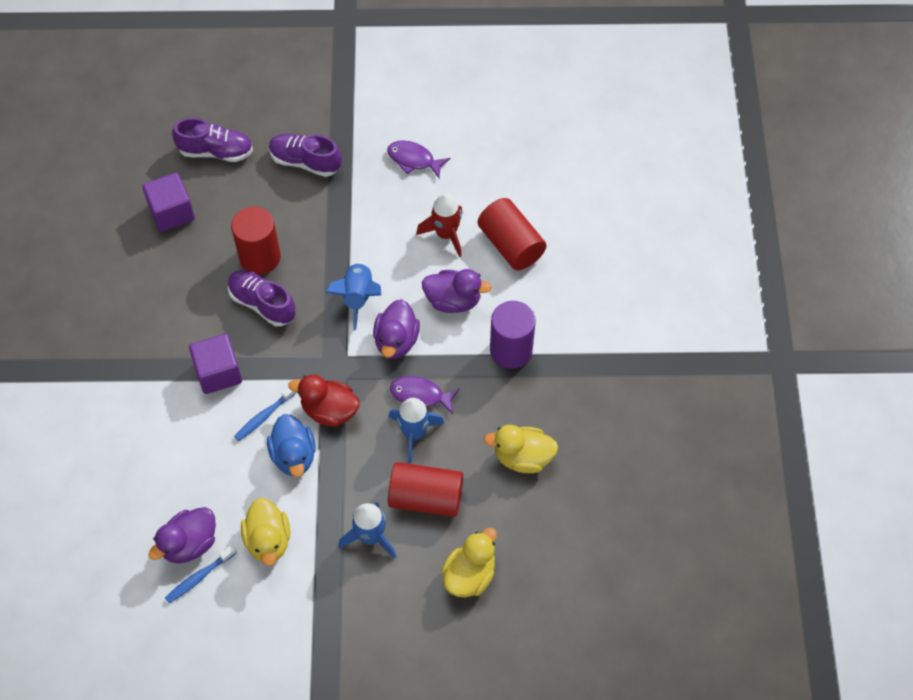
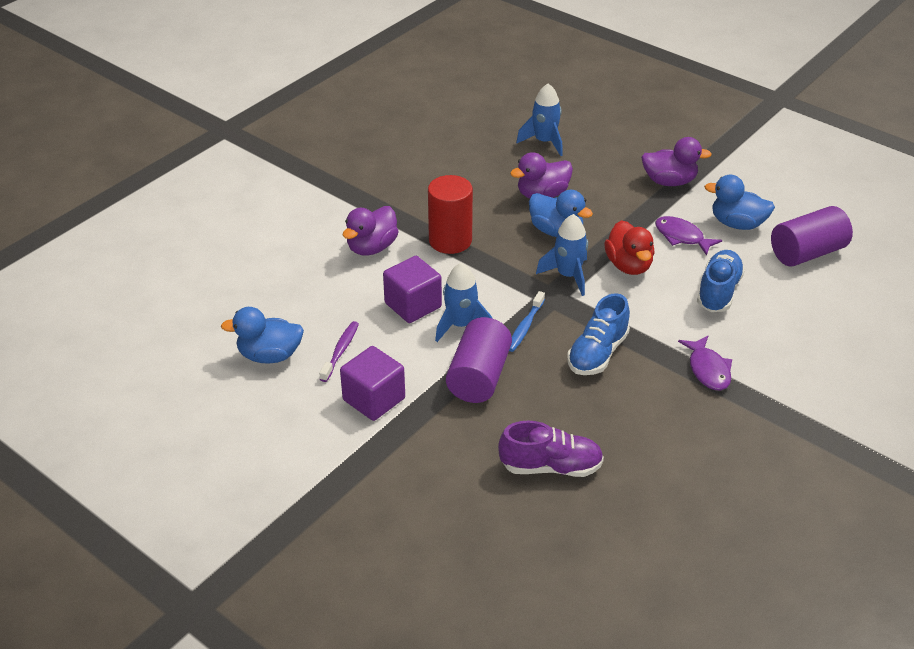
blue duck: 1 -> 3
blue shoe: 0 -> 2
blue toothbrush: 2 -> 1
purple cylinder: 1 -> 2
purple shoe: 3 -> 1
purple toothbrush: 0 -> 1
red cylinder: 3 -> 1
red rocket: 1 -> 0
yellow duck: 3 -> 0

